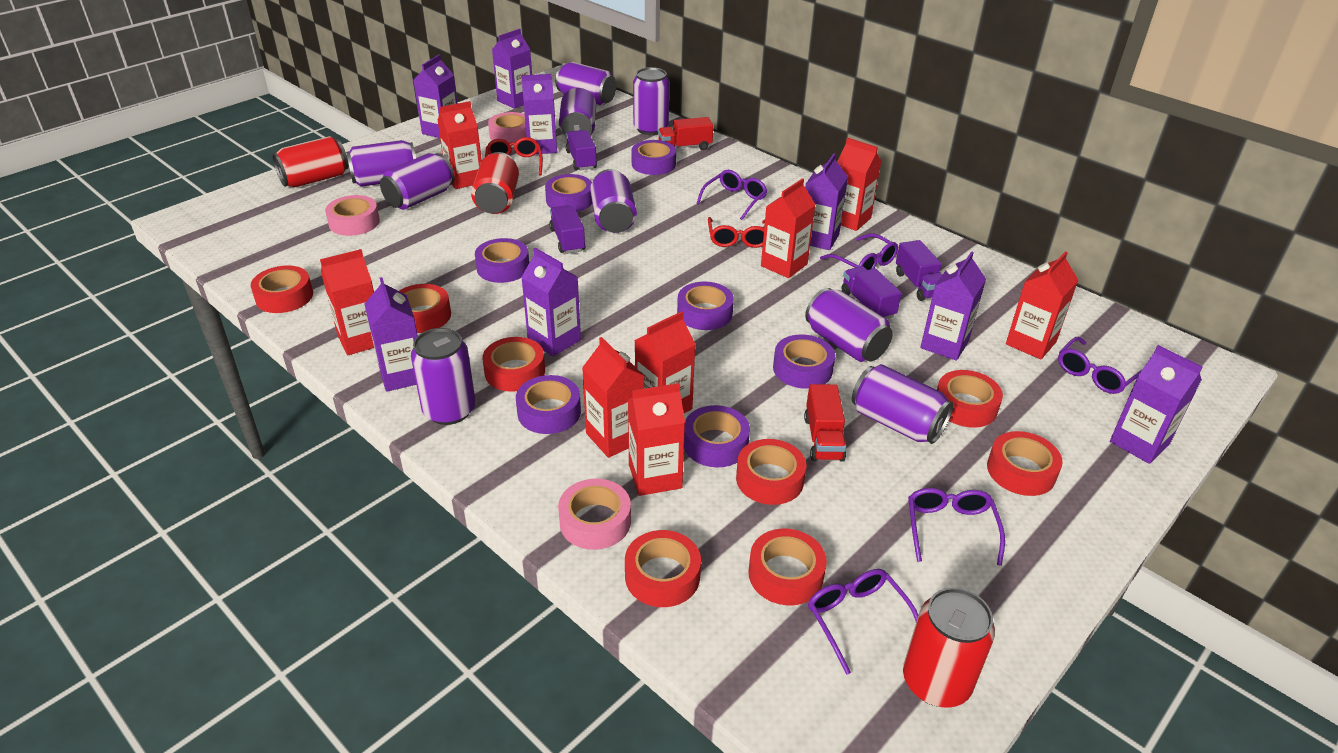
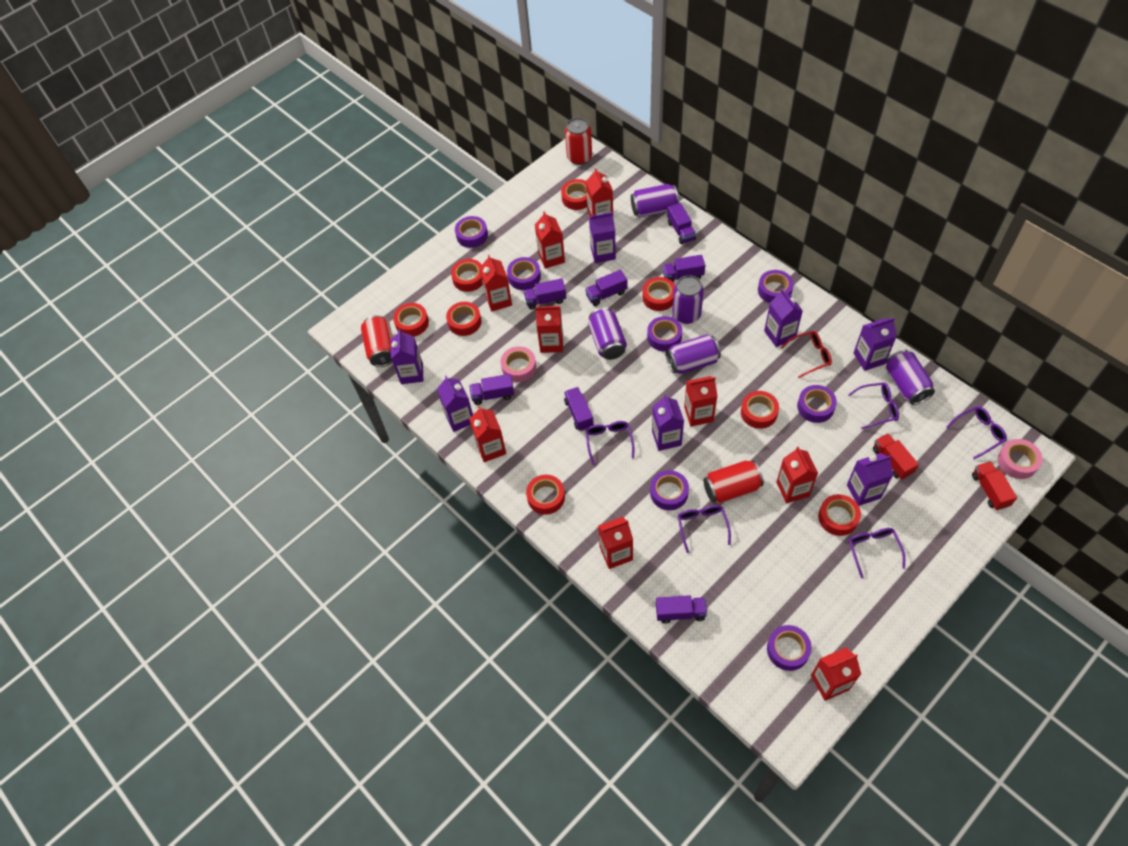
pink tape: 3 -> 2
purple can: 9 -> 5
purple carton: 8 -> 7
purple truck: 4 -> 7
red carton: 8 -> 9
red glasses: 2 -> 1

